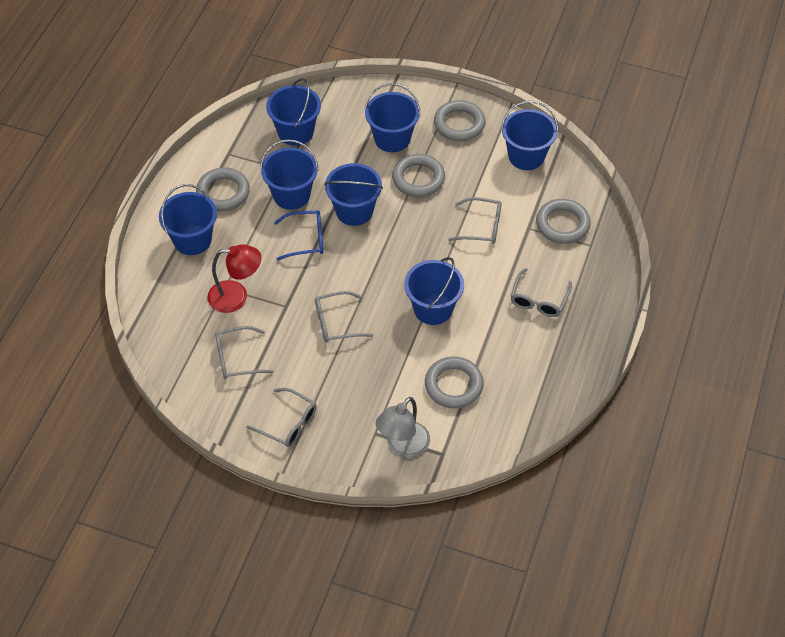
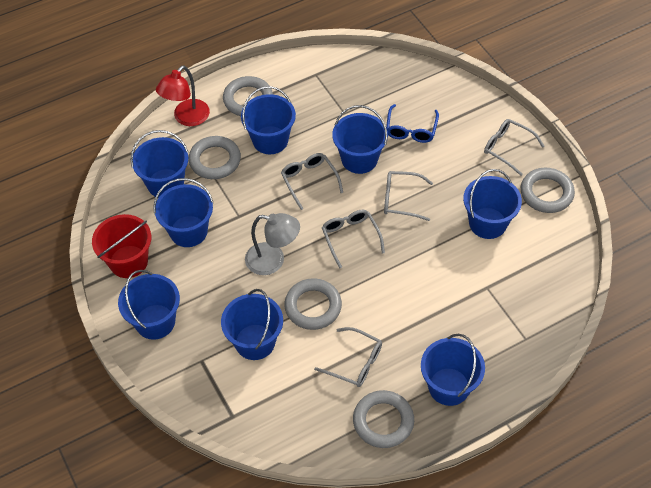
blue bucket: 7 -> 8
red bucket: 0 -> 1

